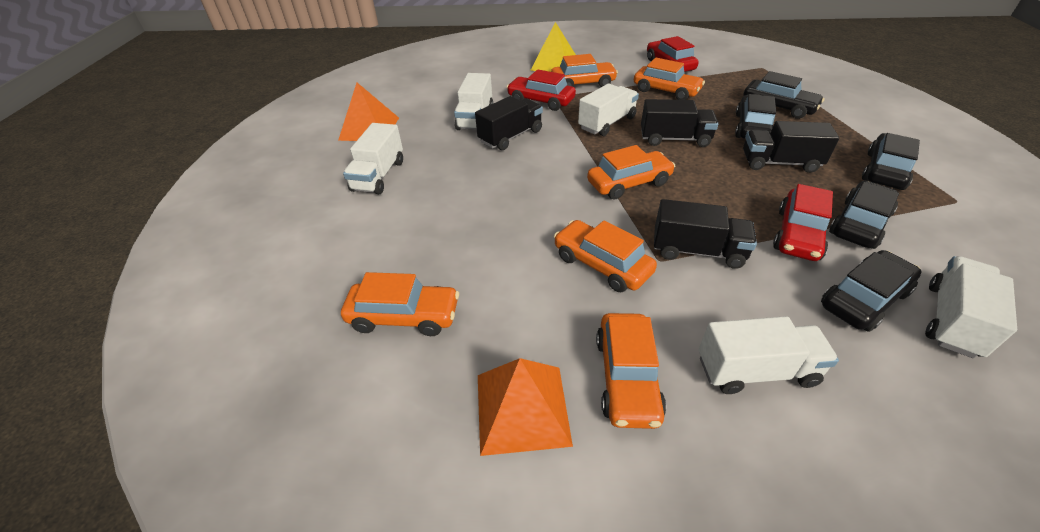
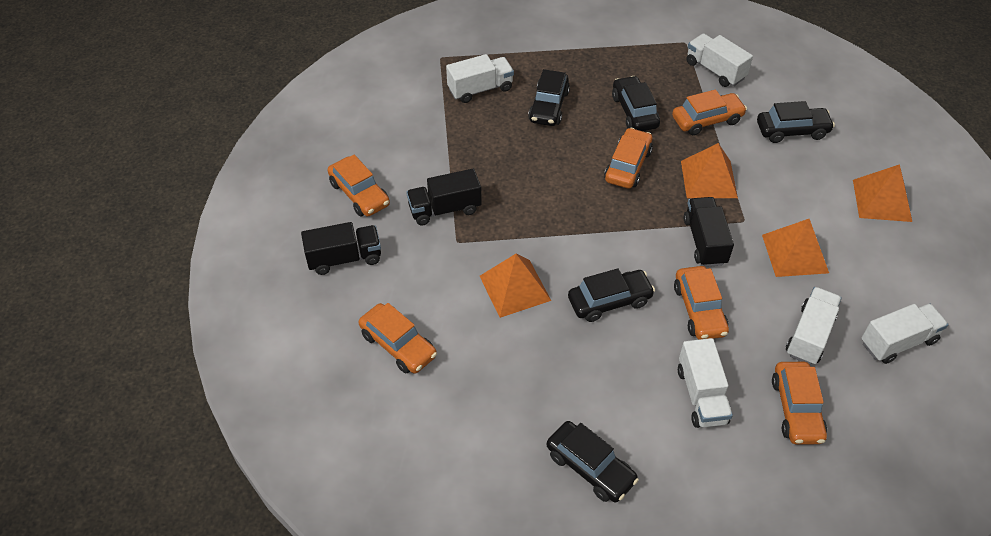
black truck: 4 -> 3
orange pyramid: 2 -> 4
red car: 3 -> 0
yellow pyramid: 1 -> 0

